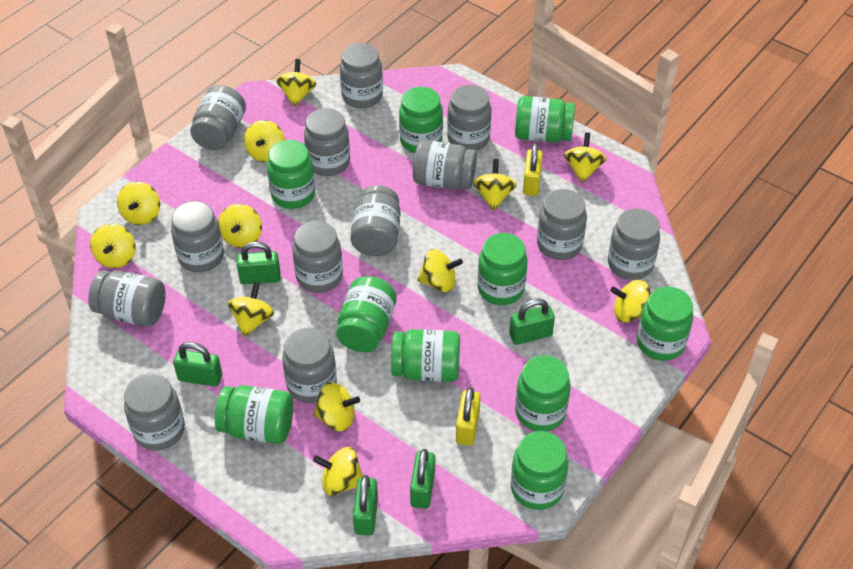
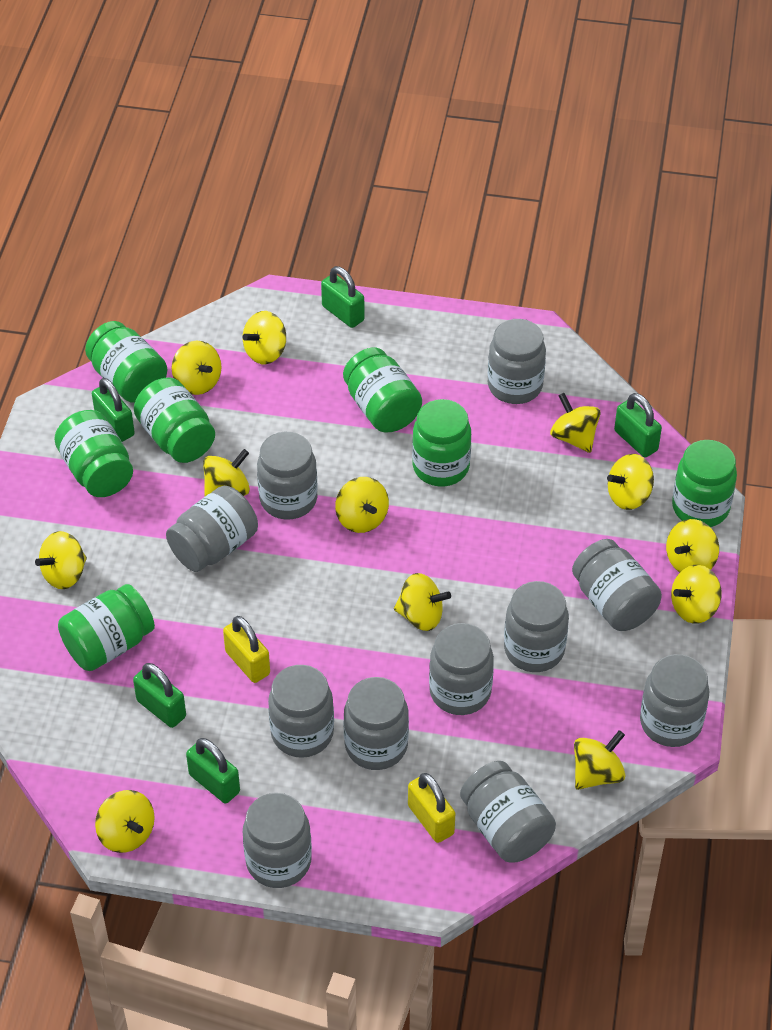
green jar: 10 -> 7
grey jar: 13 -> 11

